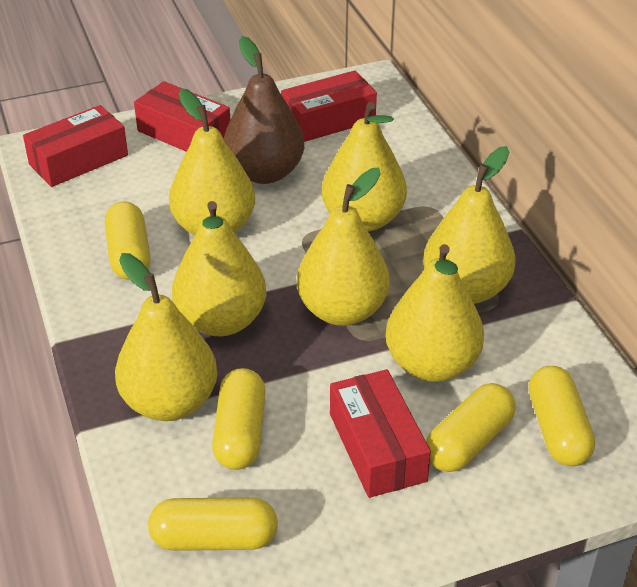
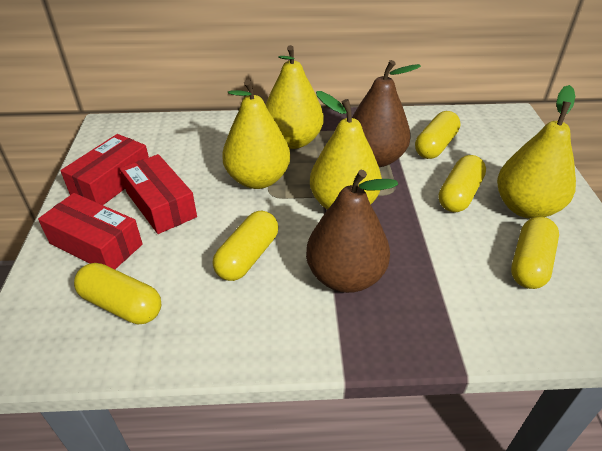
brown pear: 1 -> 2
red box: 4 -> 3
yellow pear: 7 -> 4

